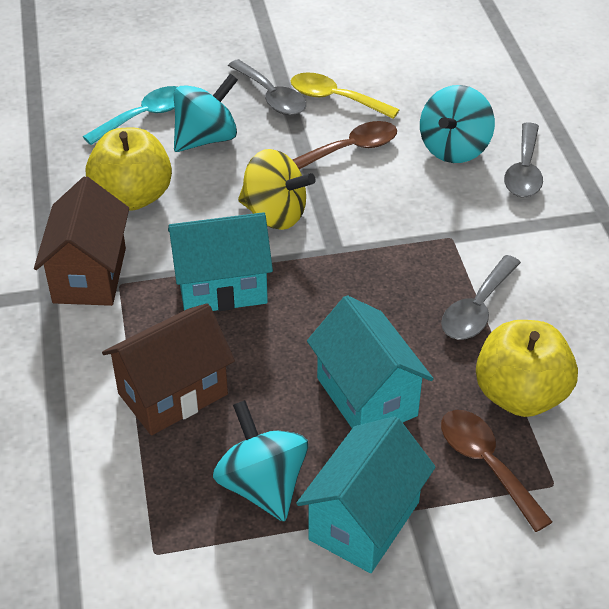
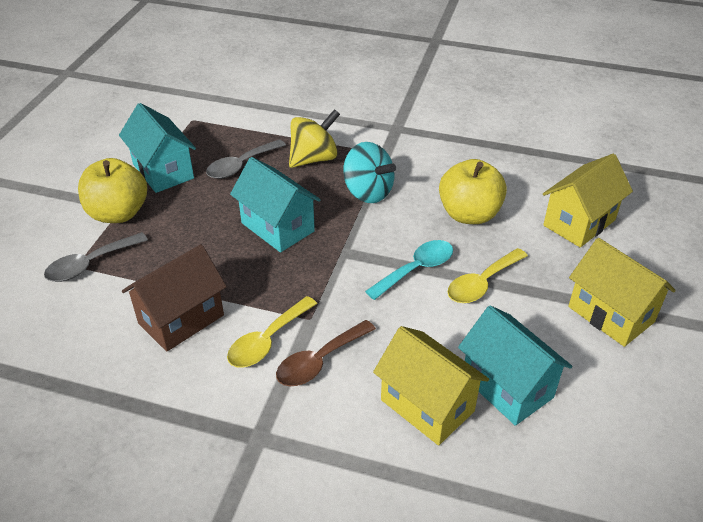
brown house: 2 -> 1
brown spoon: 2 -> 1
grey spoon: 3 -> 2
turquoise spinning top: 3 -> 1
yellow house: 0 -> 3
yellow spoon: 1 -> 2

